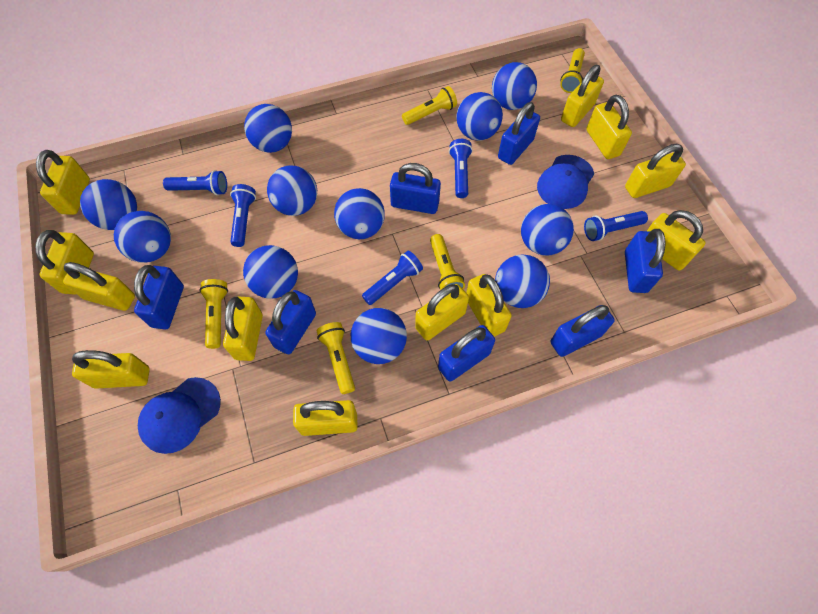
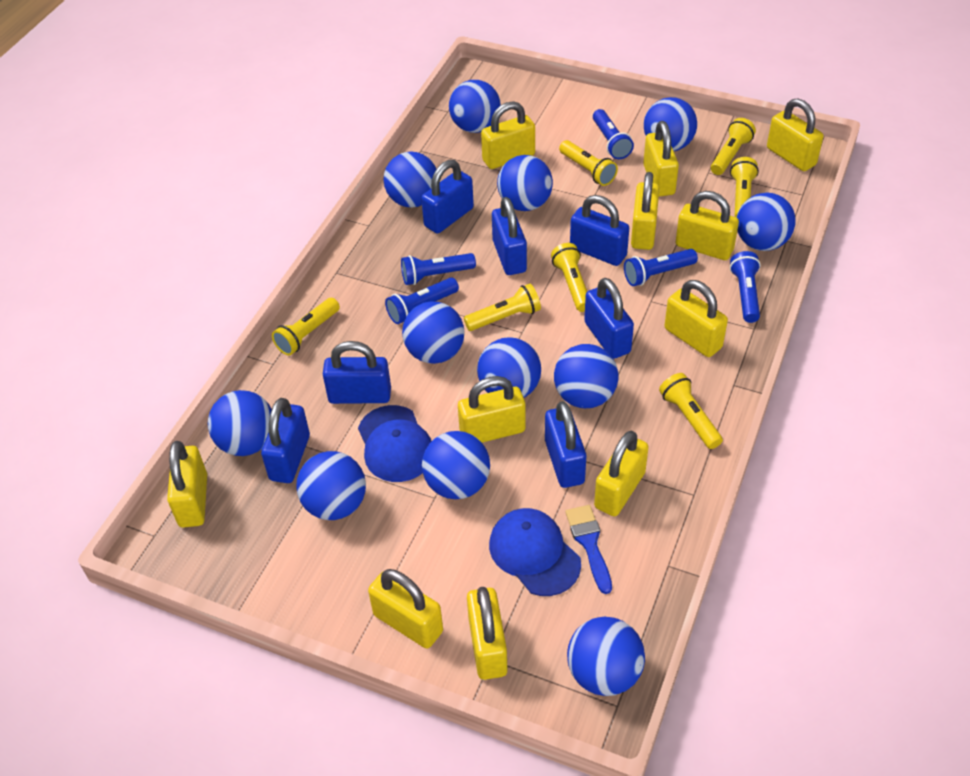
blue ball: 11 -> 12
blue brush: 0 -> 1
yellow flashlight: 5 -> 7
yellow padlock: 12 -> 11

